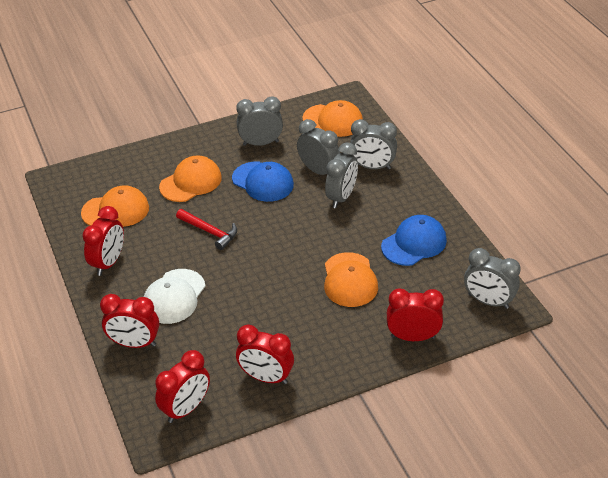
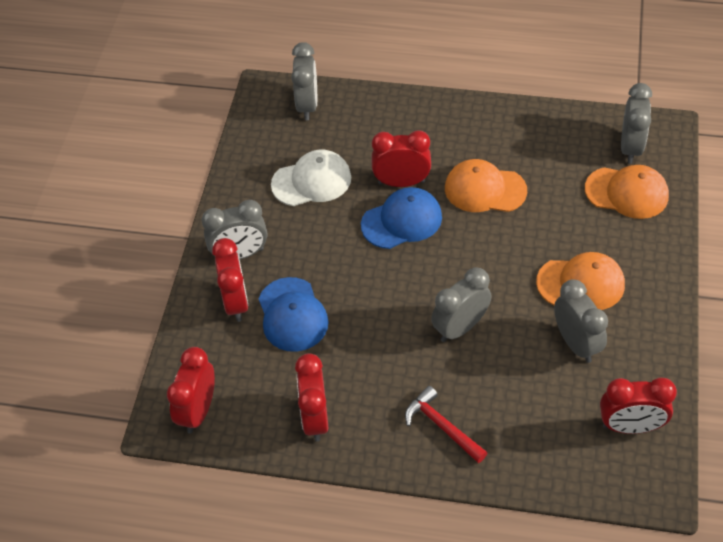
orange cap: 4 -> 3

